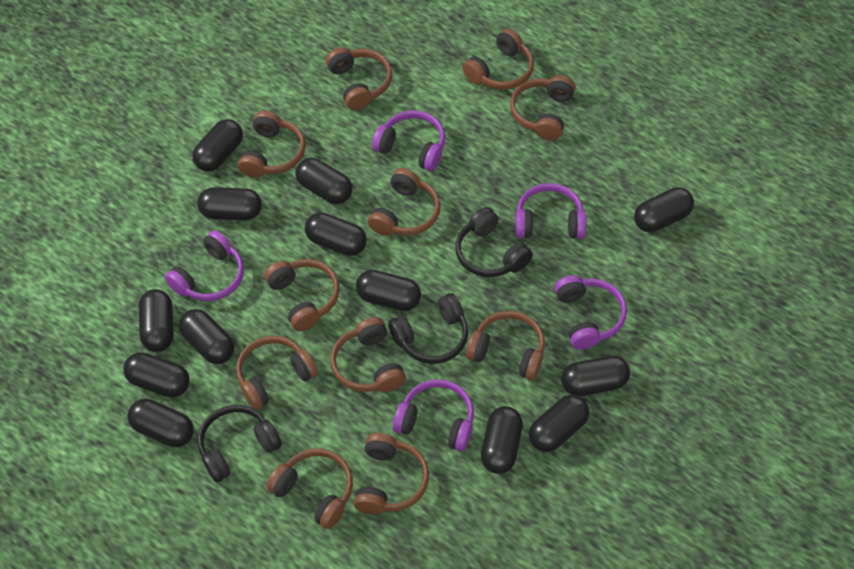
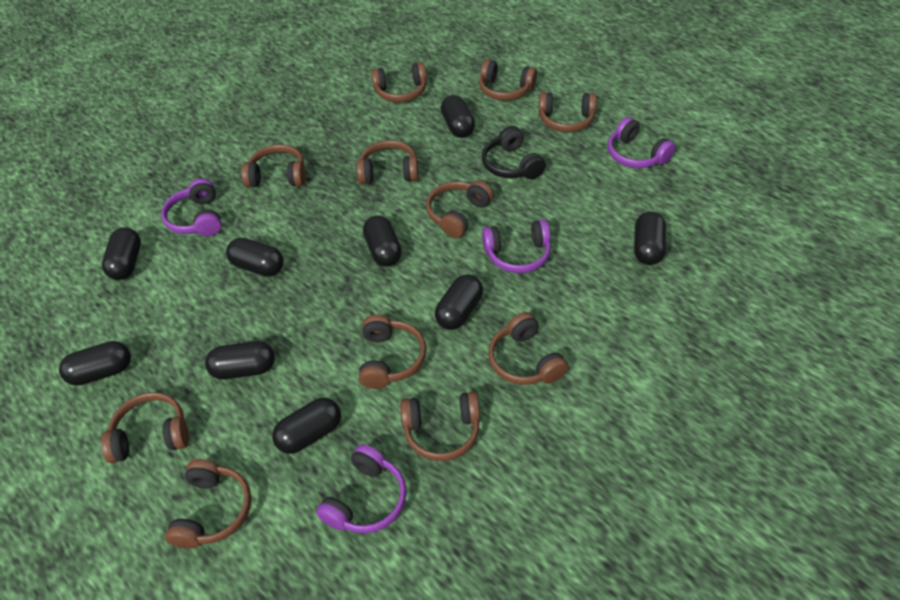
black capsule: 13 -> 9
black headphones: 3 -> 1
purple headphones: 5 -> 4

